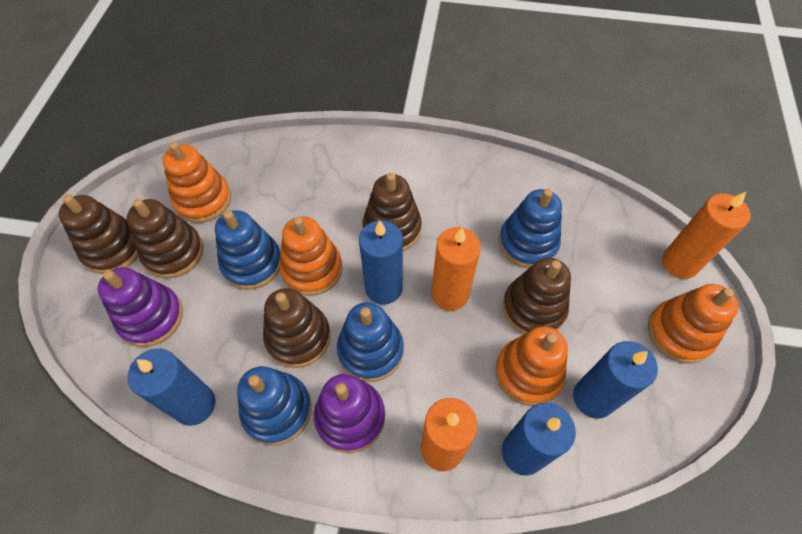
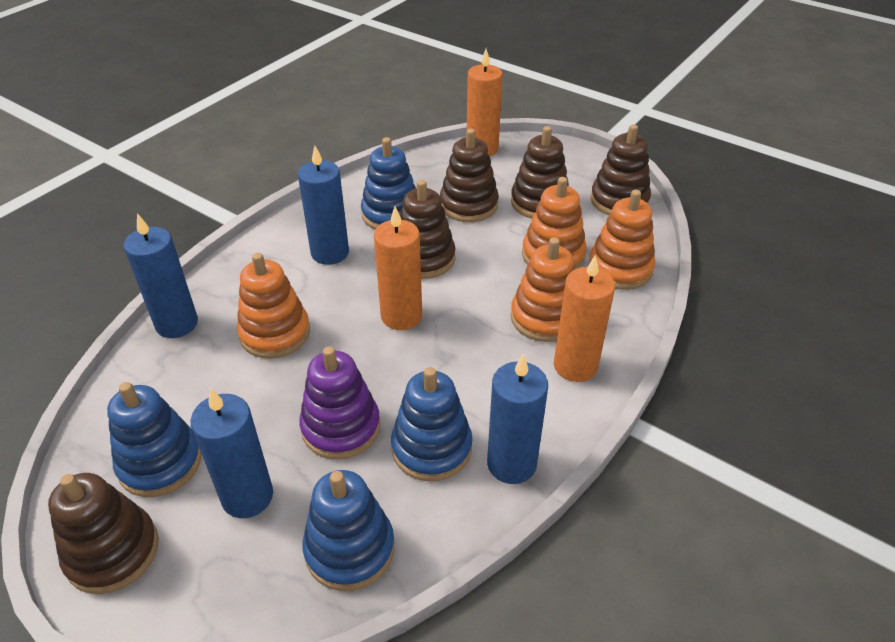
purple stacking toy: 2 -> 1

